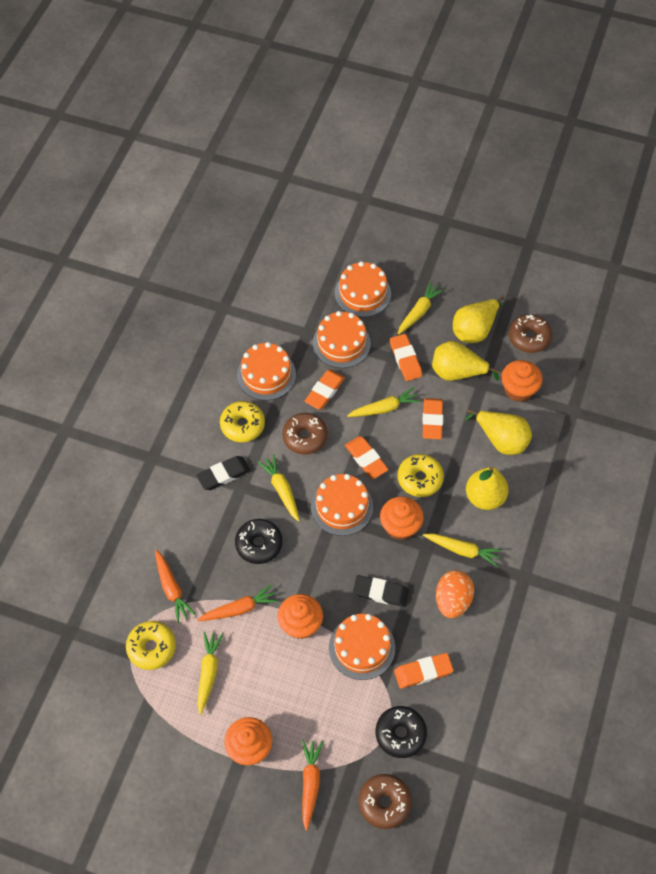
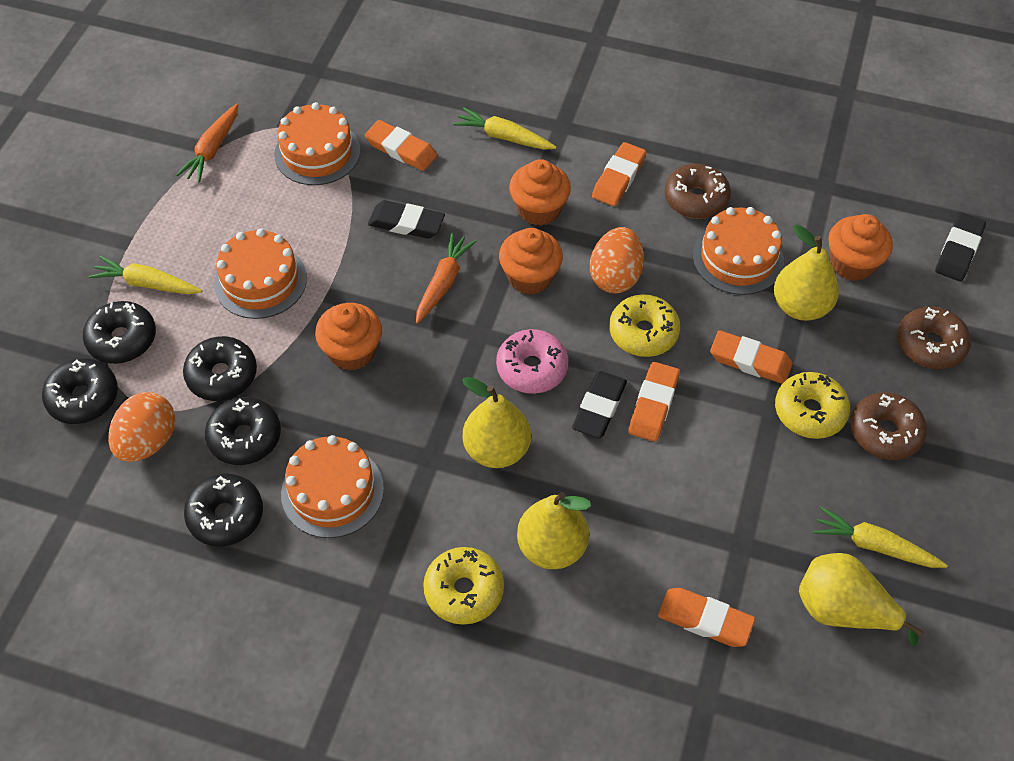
black donut: 2 -> 5
black eraser: 2 -> 3
orange cake: 5 -> 4
orange carrot: 3 -> 2
orange egg: 1 -> 2
pink donut: 0 -> 1
yellow carrot: 5 -> 3

